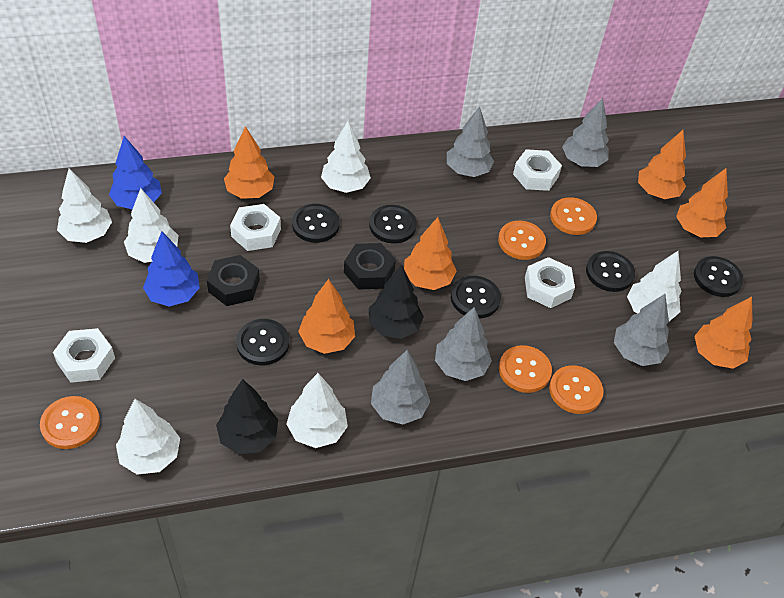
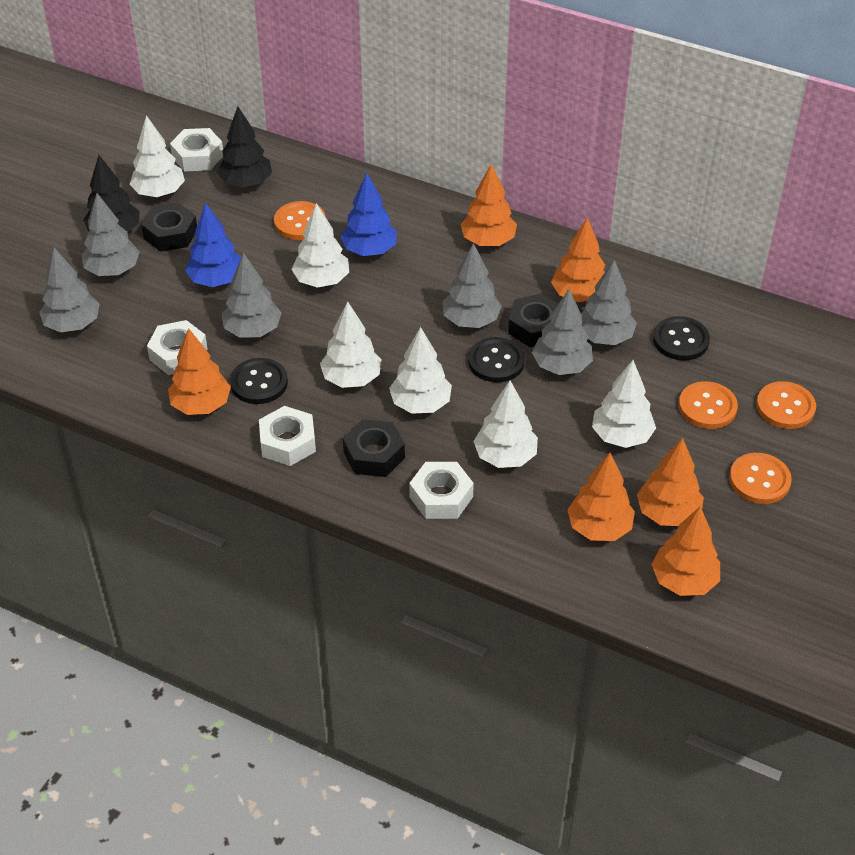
black button: 6 -> 3
black nut: 2 -> 3
grey tree: 5 -> 6
orange button: 5 -> 4

